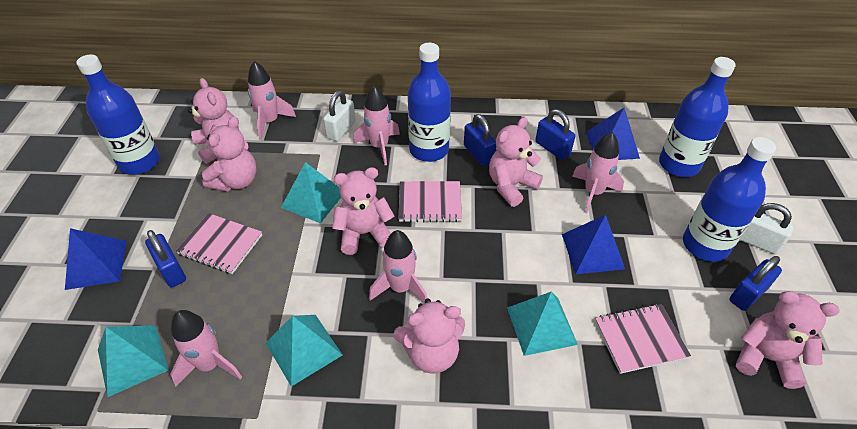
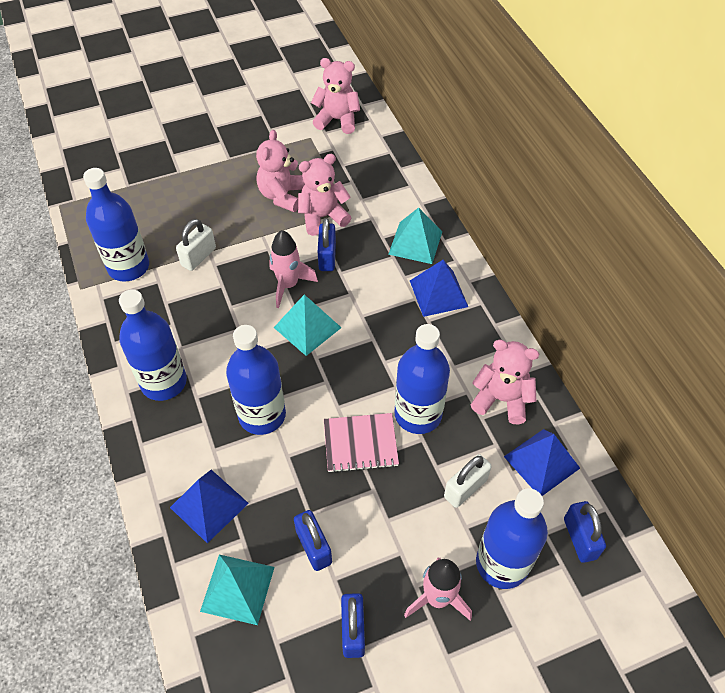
blue bottle: 4 -> 5
pink notebook: 3 -> 1
pink rocket: 5 -> 2
pink teddy bear: 6 -> 4
turquoise pyramid: 4 -> 3

